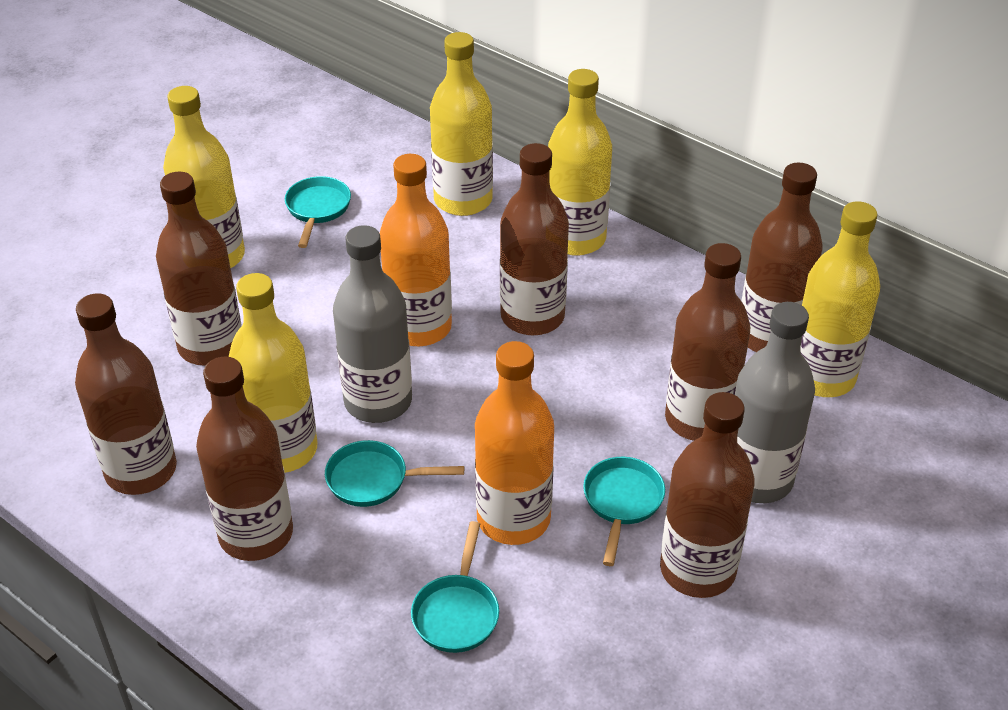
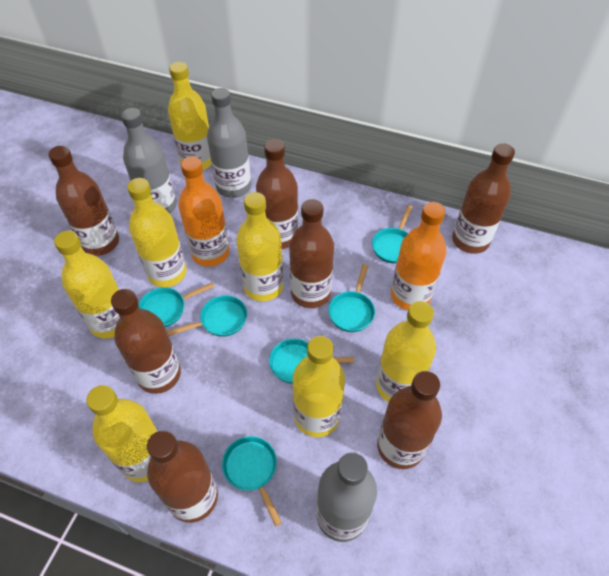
grey bottle: 2 -> 3
turquoise pan: 4 -> 6
yellow bottle: 5 -> 7

